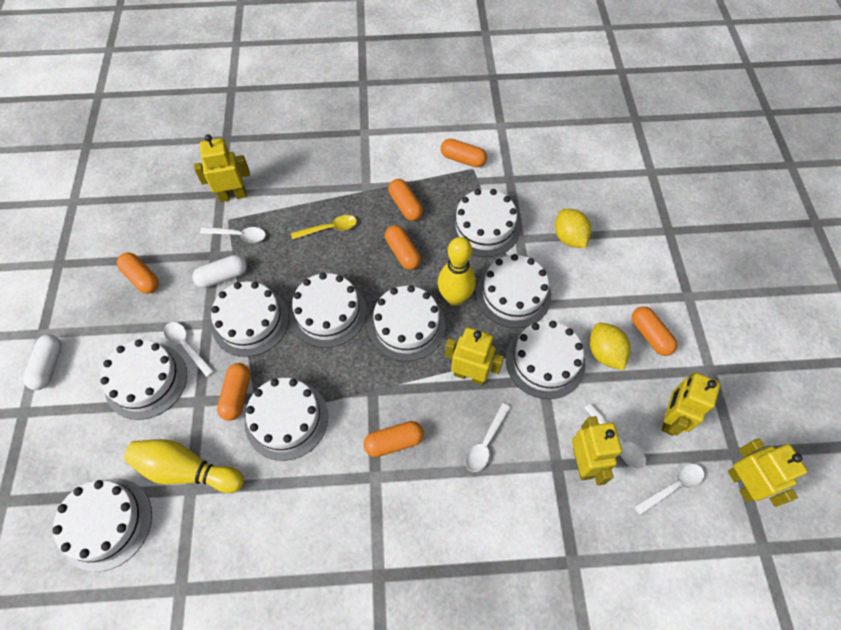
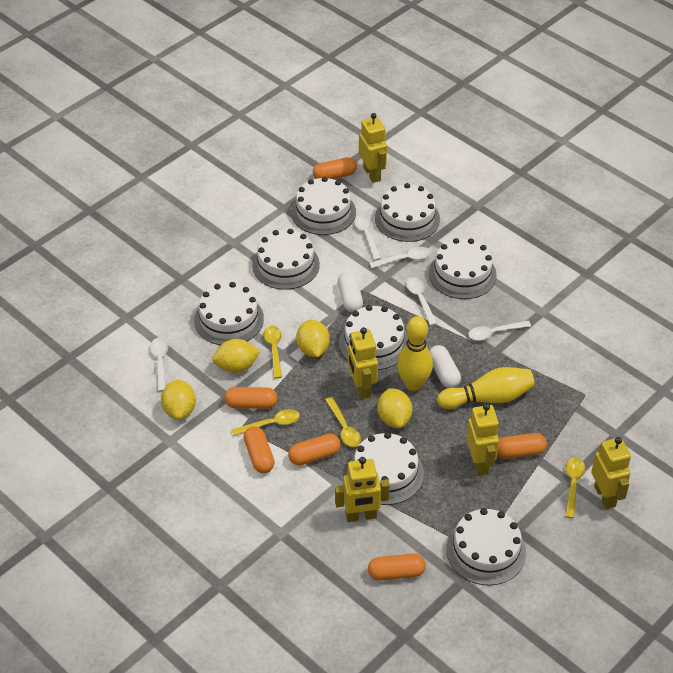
orange capsule: 7 -> 6
white cake: 9 -> 8
yellow lemon: 2 -> 4
yellow spoon: 1 -> 4

